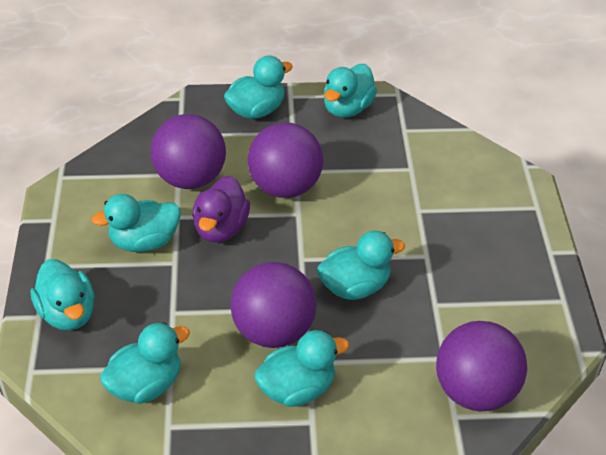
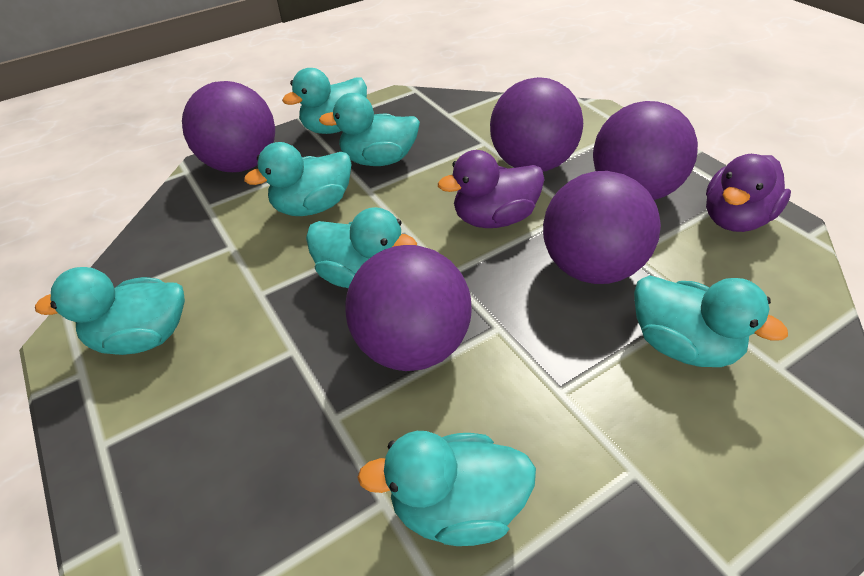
purple ball: 4 -> 5
purple duck: 1 -> 2

